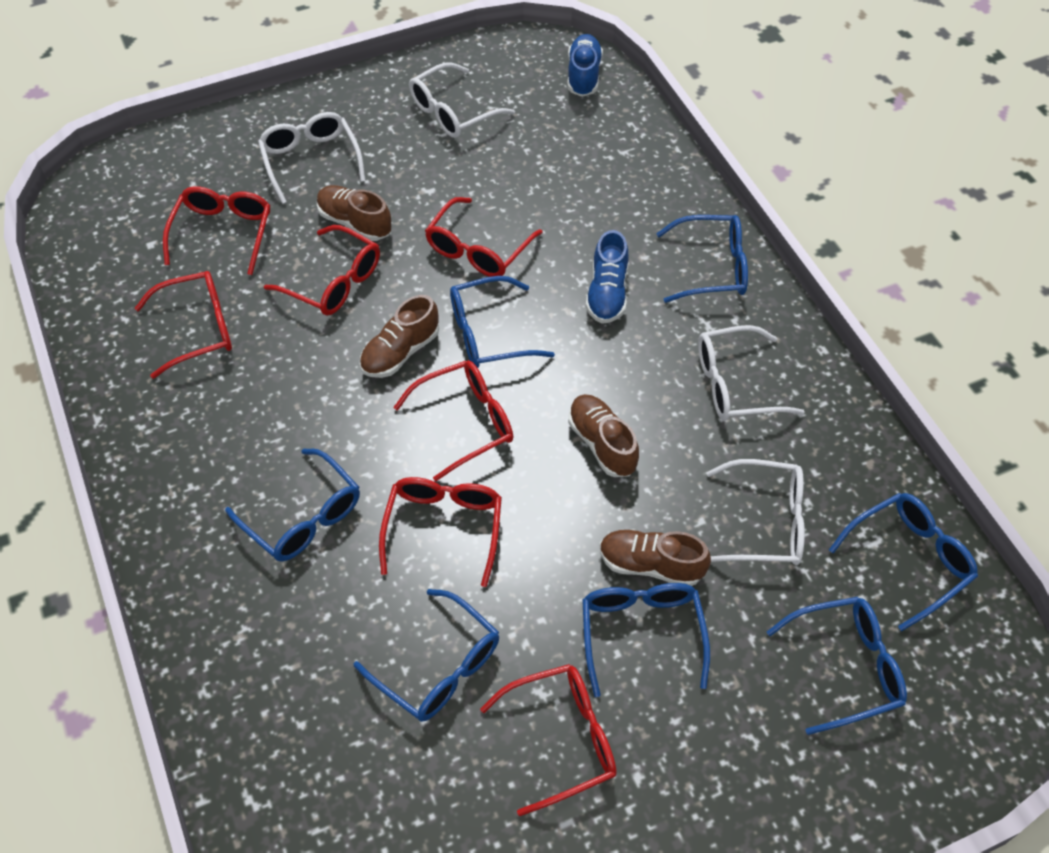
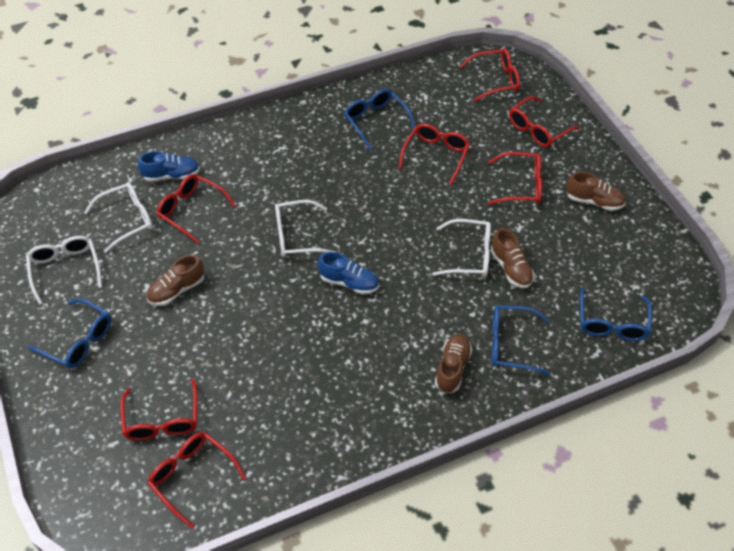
blue glasses: 7 -> 4

